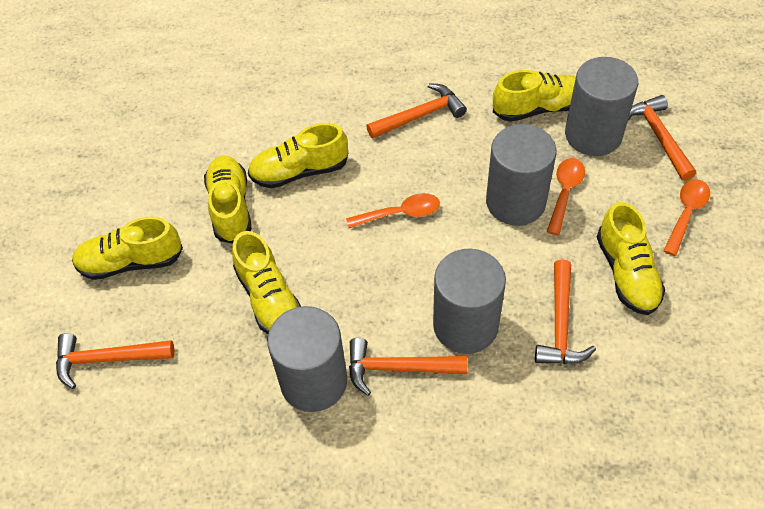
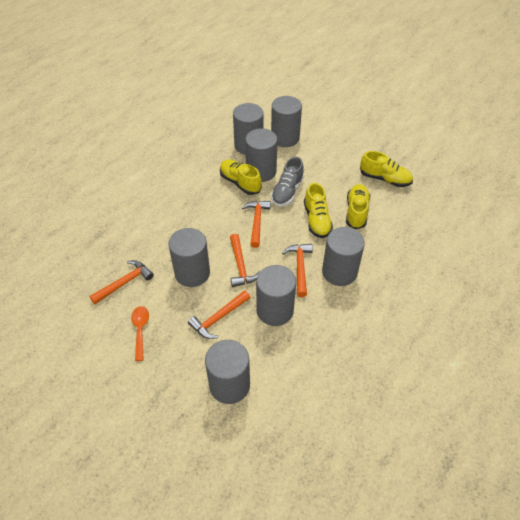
grey cylinder: 4 -> 7
grey shoe: 0 -> 1
orange spoon: 3 -> 1
yellow shoe: 6 -> 4

